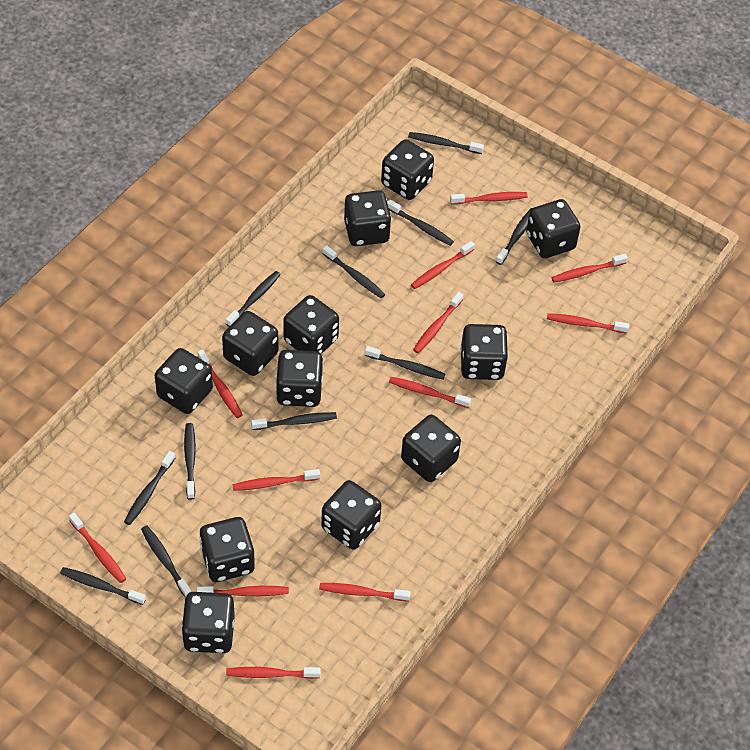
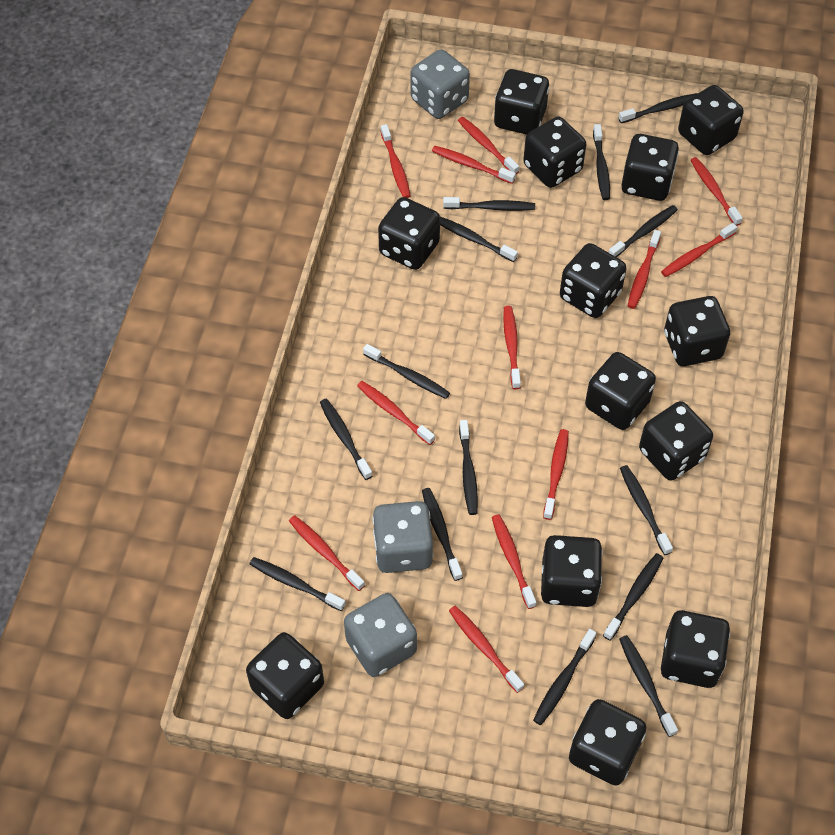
black dice: 12 -> 13
black toothbrush: 11 -> 14
grey dice: 0 -> 3

